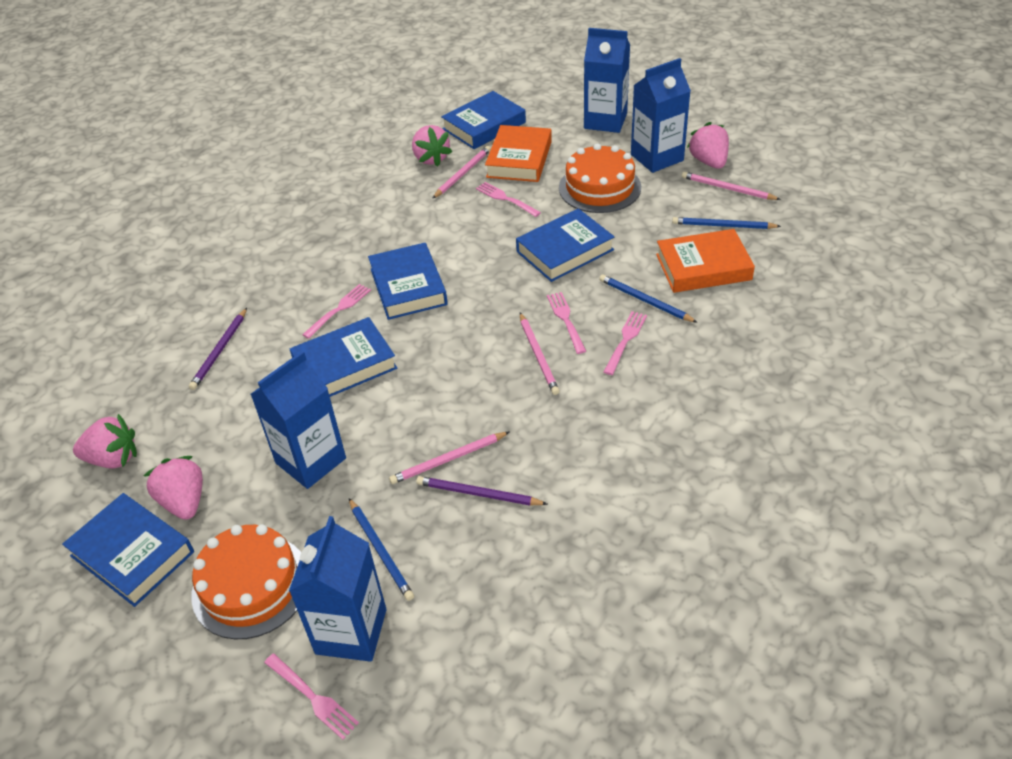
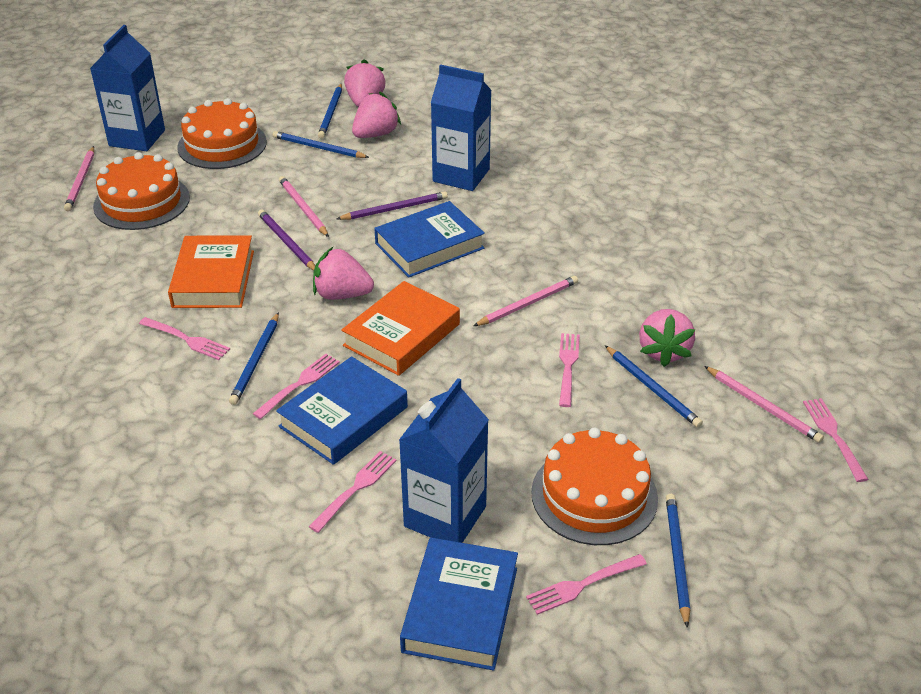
blue book: 5 -> 3
blue carton: 4 -> 3
blue pencil: 3 -> 5
orange cake: 2 -> 3
pink fork: 5 -> 6

